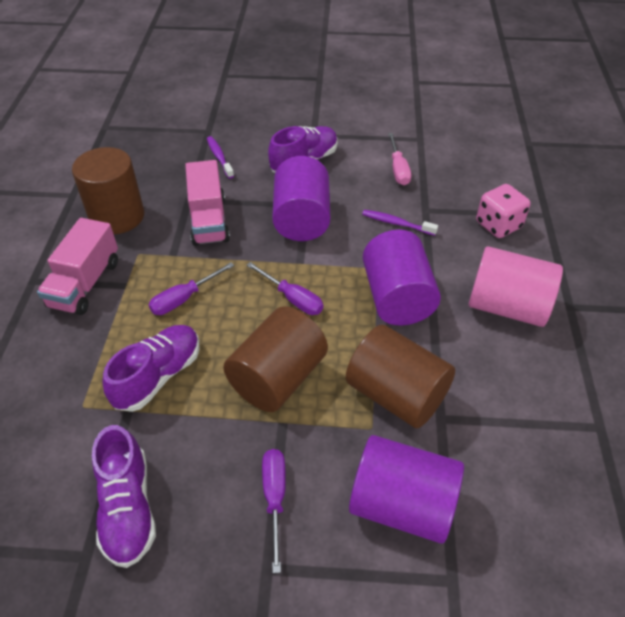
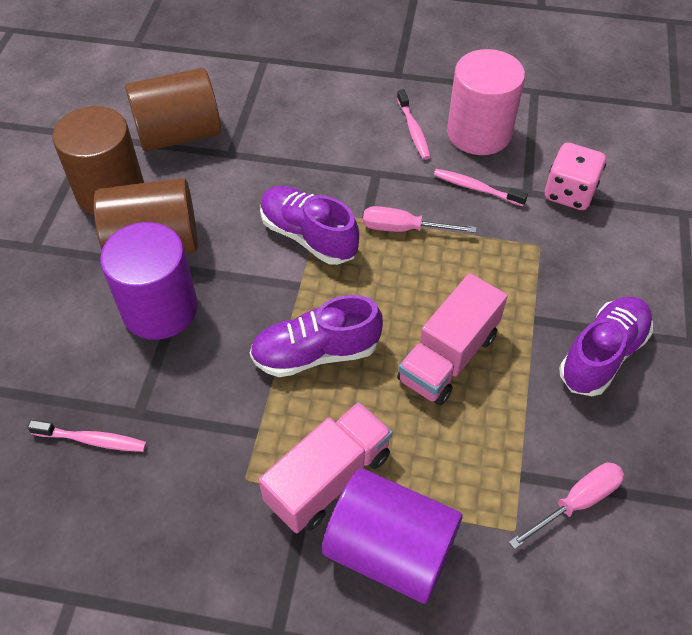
pink screwdriver: 1 -> 2
pink toothbrush: 0 -> 3
purple cylinder: 3 -> 2
purple screwdriver: 3 -> 0
purple toothbrush: 2 -> 0

